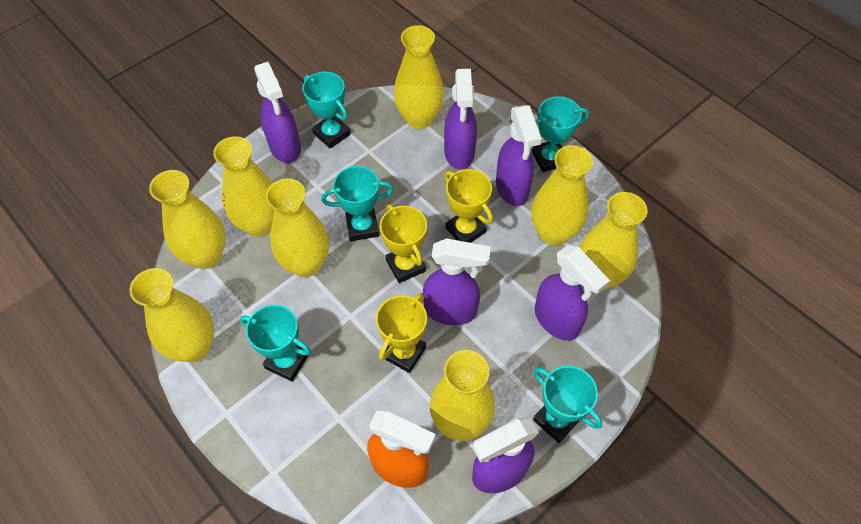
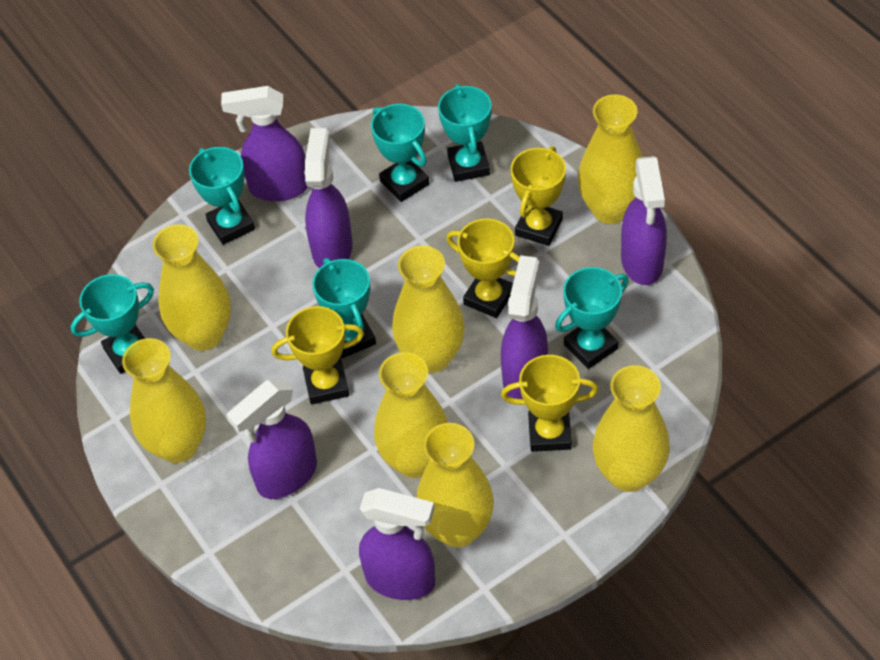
orange spray bottle: 1 -> 0
turquoise trophy: 5 -> 6
yellow trophy: 3 -> 4
yellow vase: 8 -> 7

